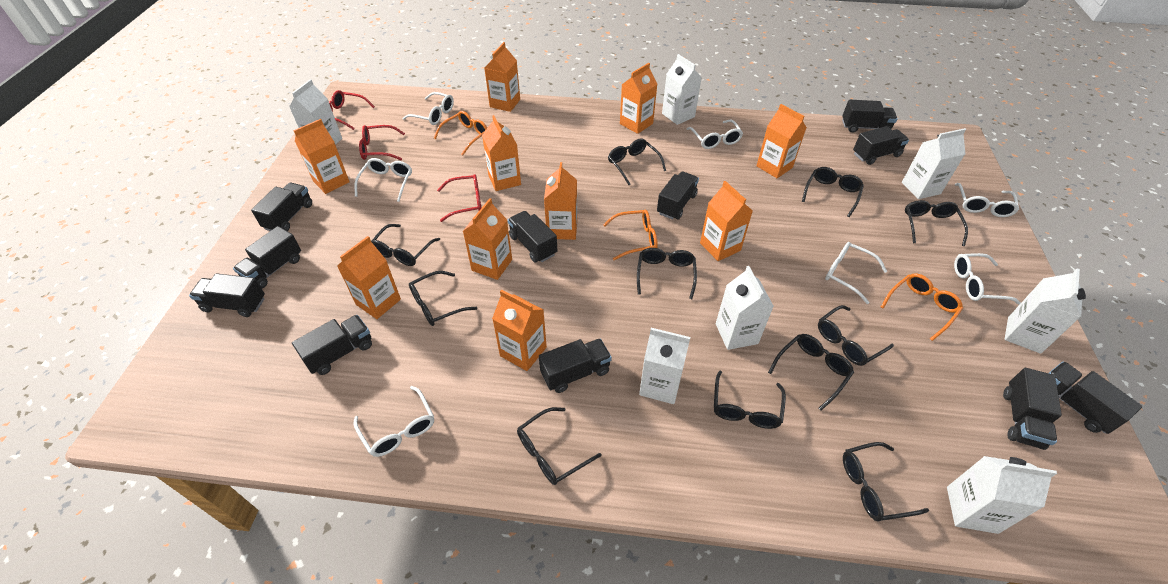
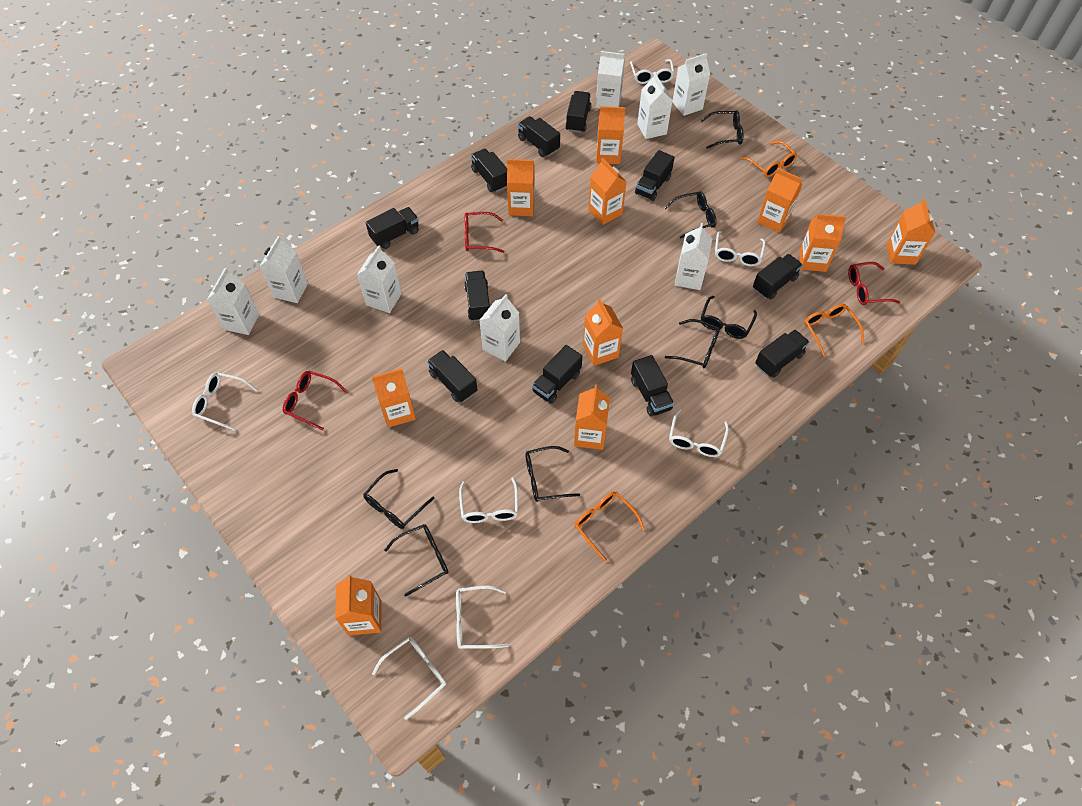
black glasses: 11 -> 7
white carton: 7 -> 8

